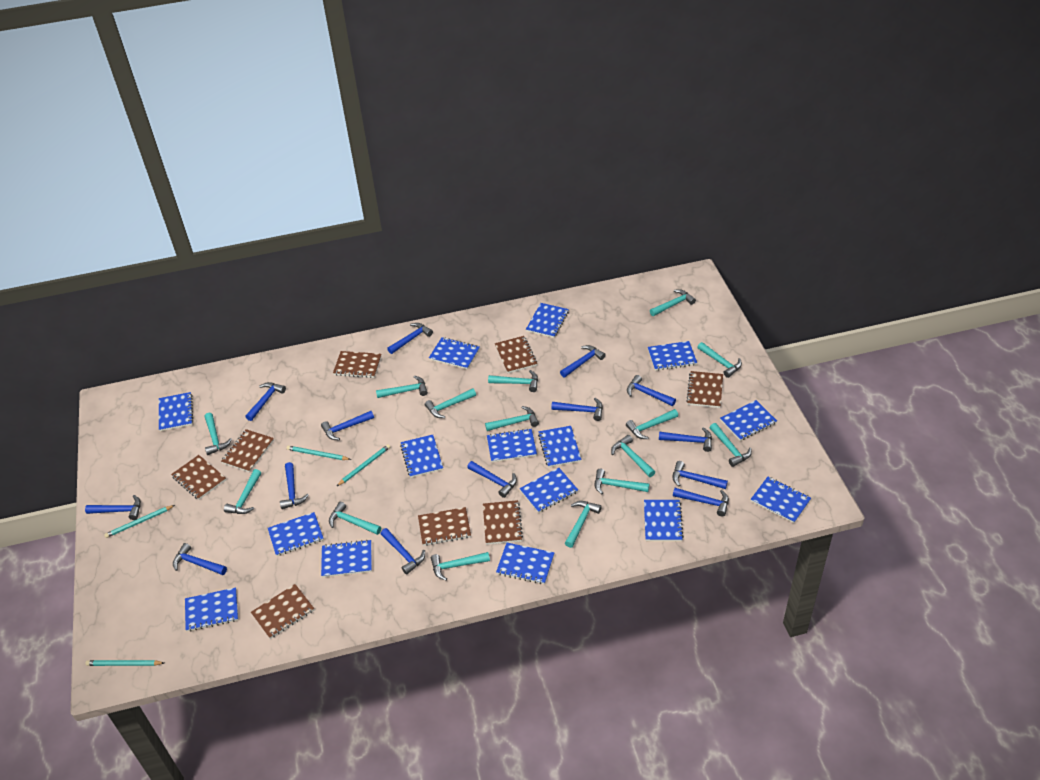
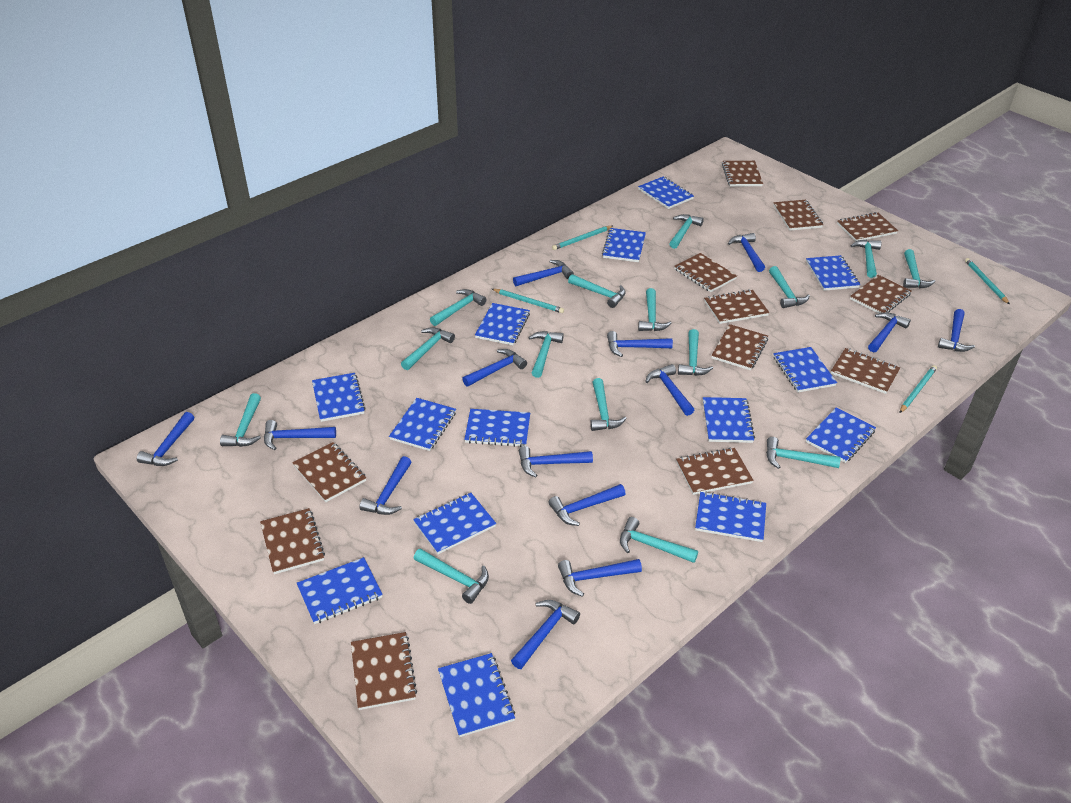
blue notebook: 15 -> 14
brown notebook: 8 -> 12

